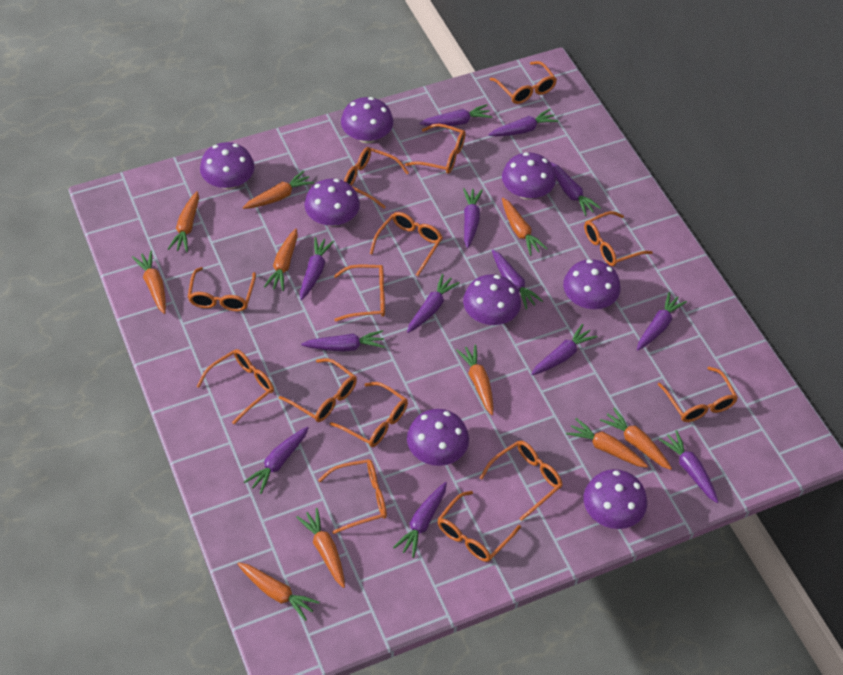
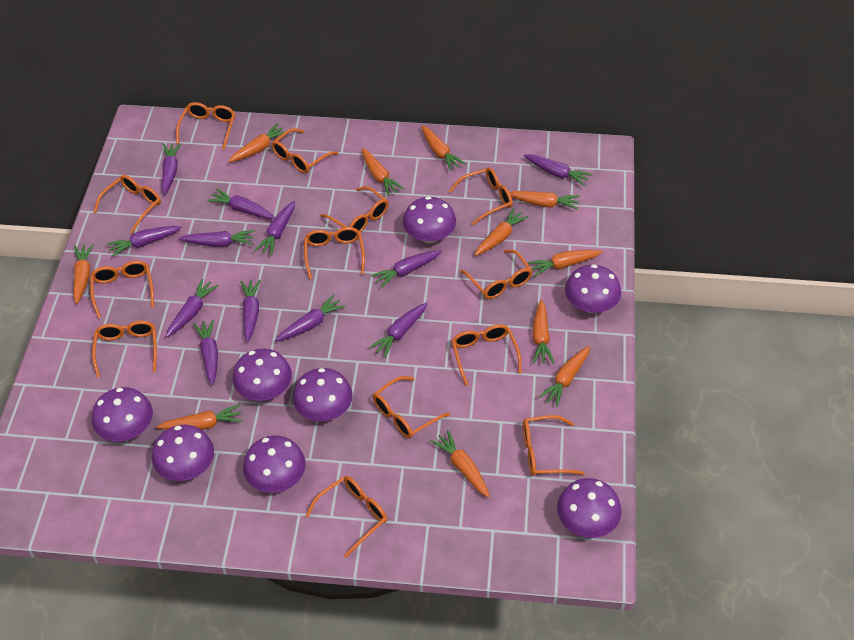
orange carrot: 10 -> 11
orange glasses: 14 -> 13
purple carrot: 13 -> 12

